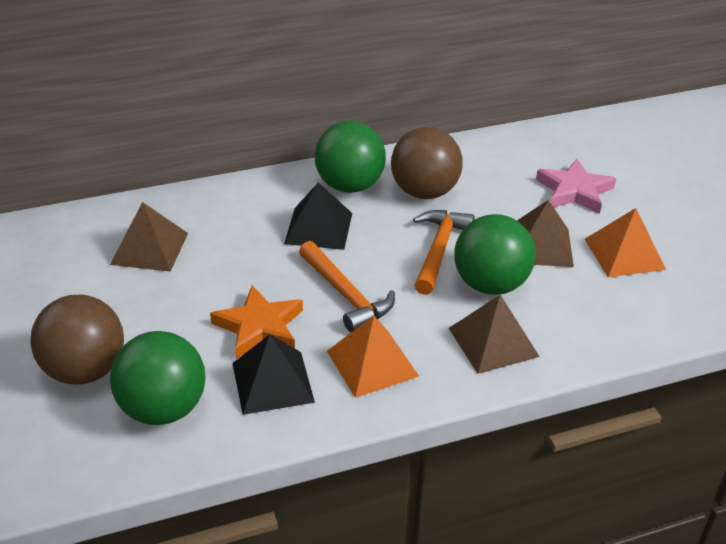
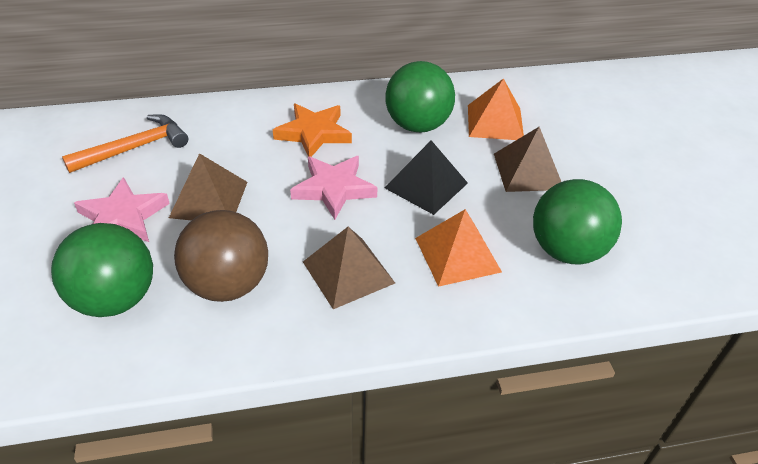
black pyramid: 2 -> 1
brown ball: 2 -> 1
orange hammer: 2 -> 1
pink star: 1 -> 2

